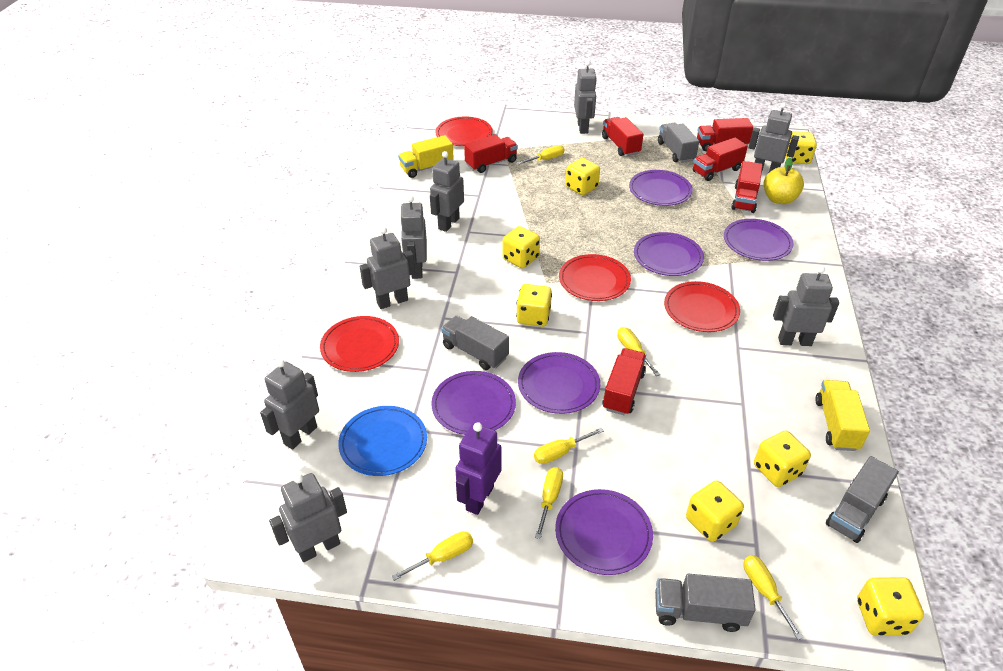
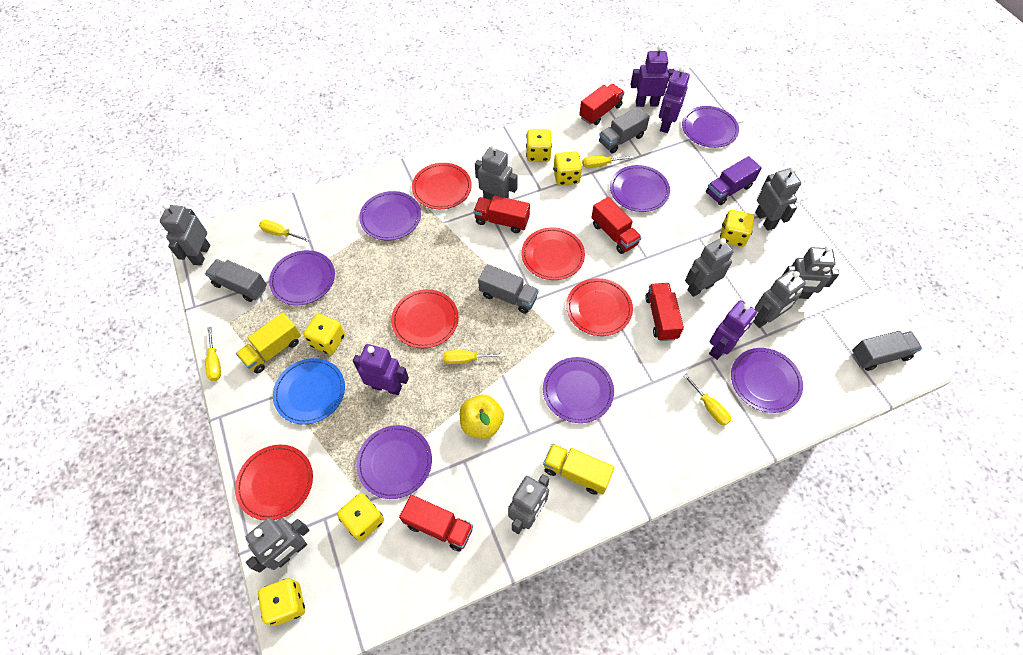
purple plate: 6 -> 7
purple robot: 1 -> 4
purple truck: 0 -> 1
red plate: 4 -> 5
red truck: 6 -> 5
yellow dice: 7 -> 6
yellow screwdriver: 6 -> 5

